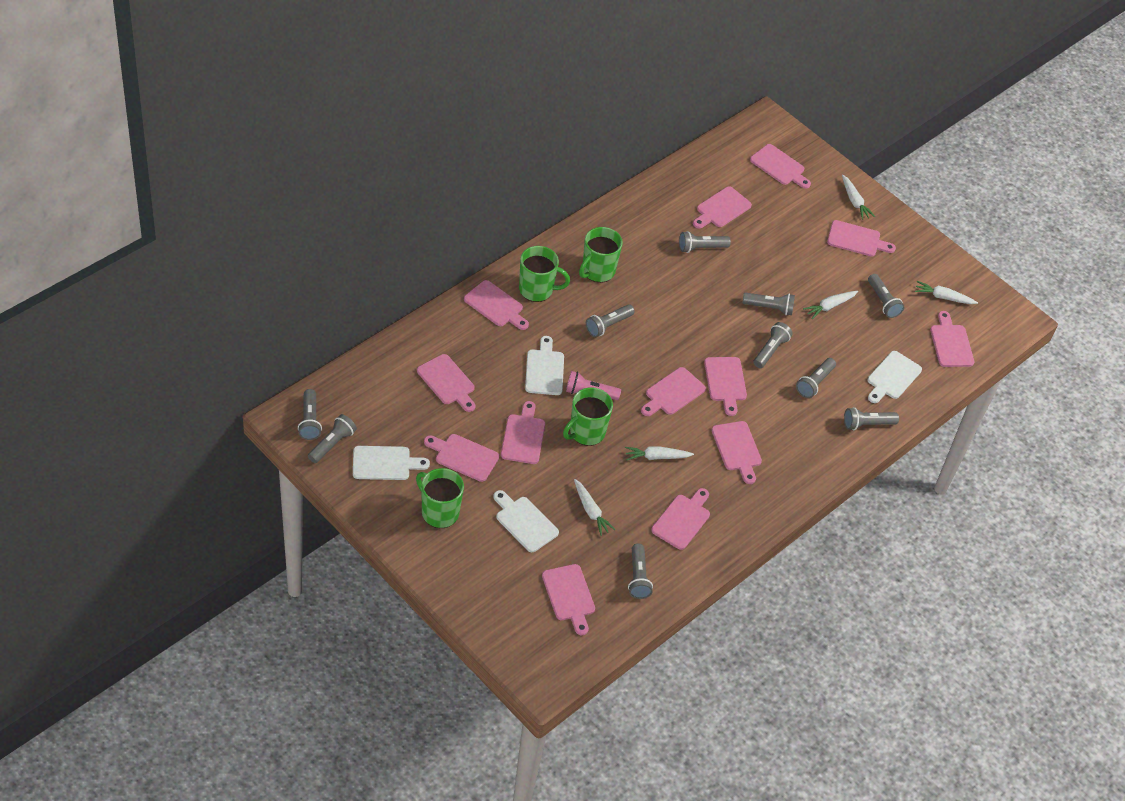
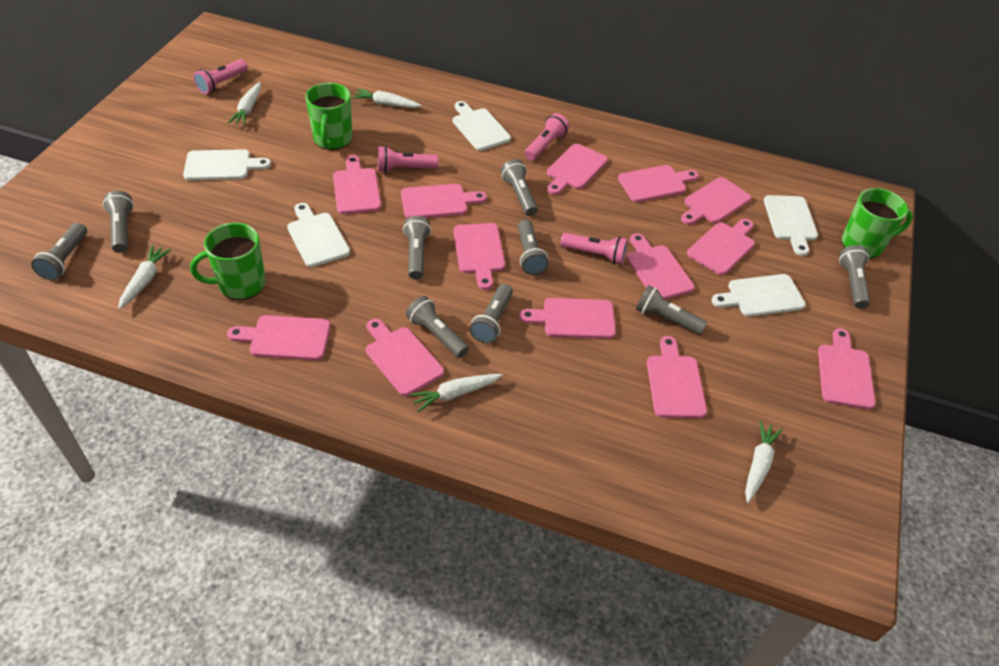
green mug: 4 -> 3
grey flashlight: 10 -> 9
pink flashlight: 1 -> 4
white cutting board: 4 -> 5

